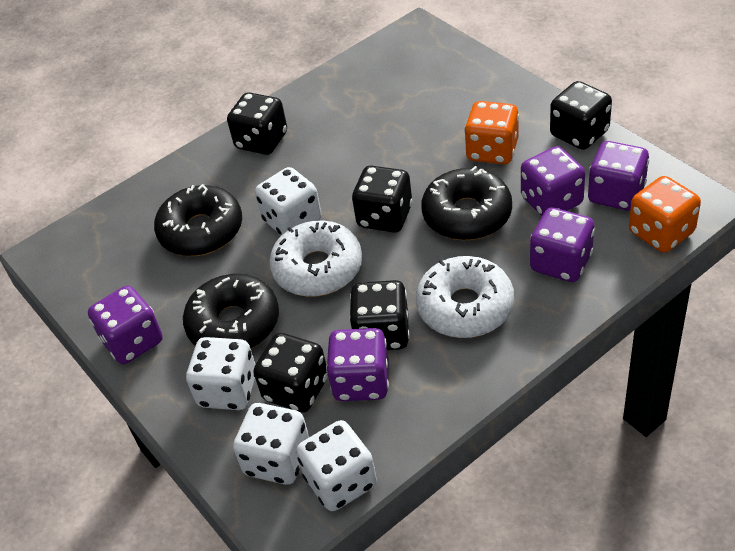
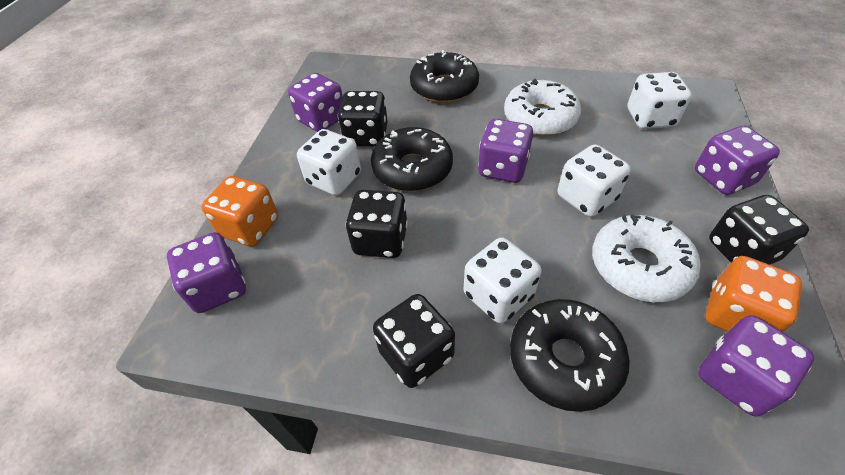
black dice: 5 -> 4

